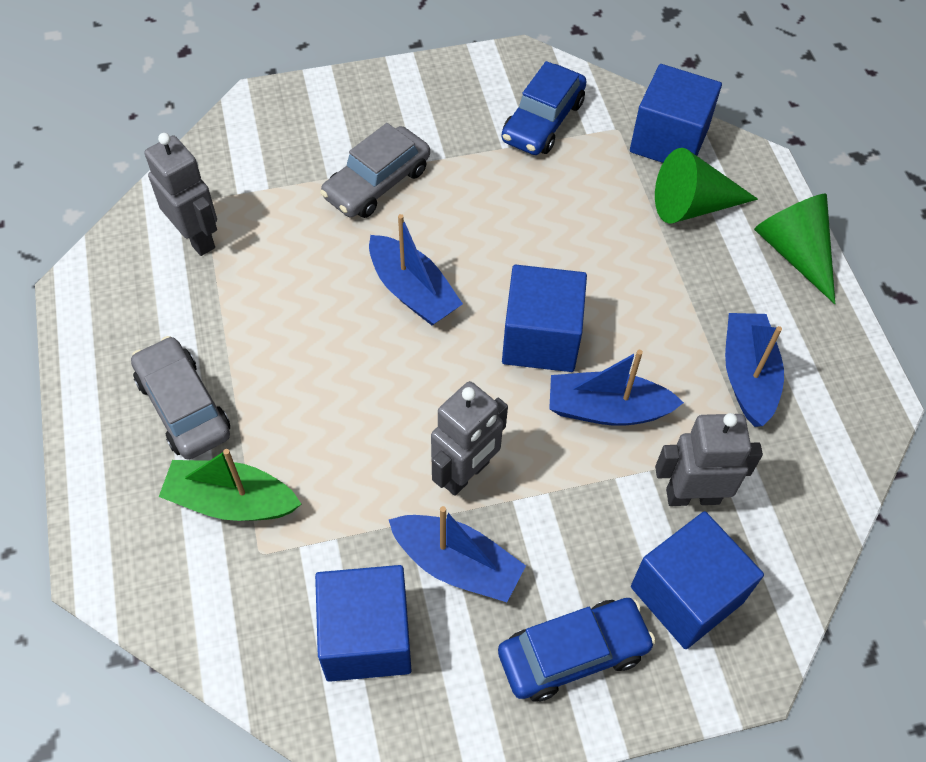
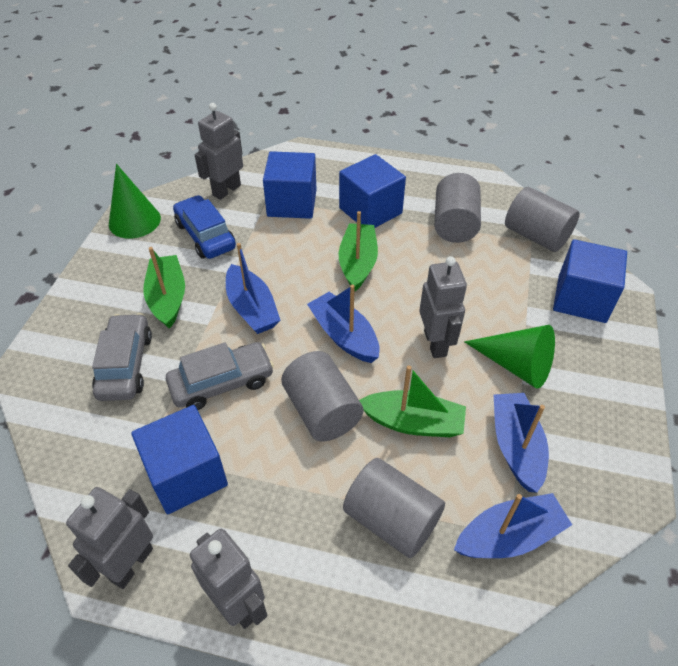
blue car: 2 -> 1
green boat: 1 -> 3
grey cylinder: 0 -> 4
grey robot: 3 -> 4

